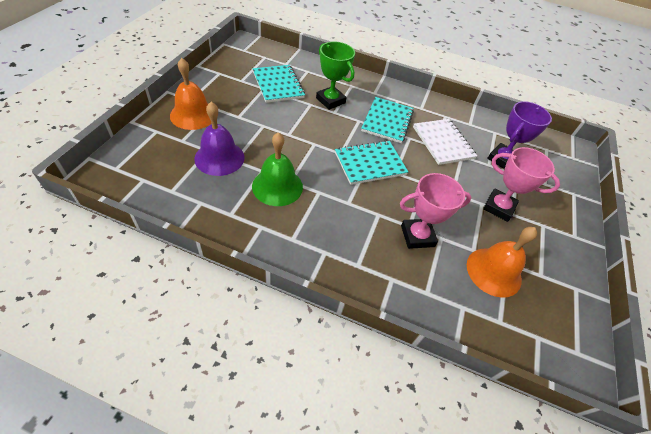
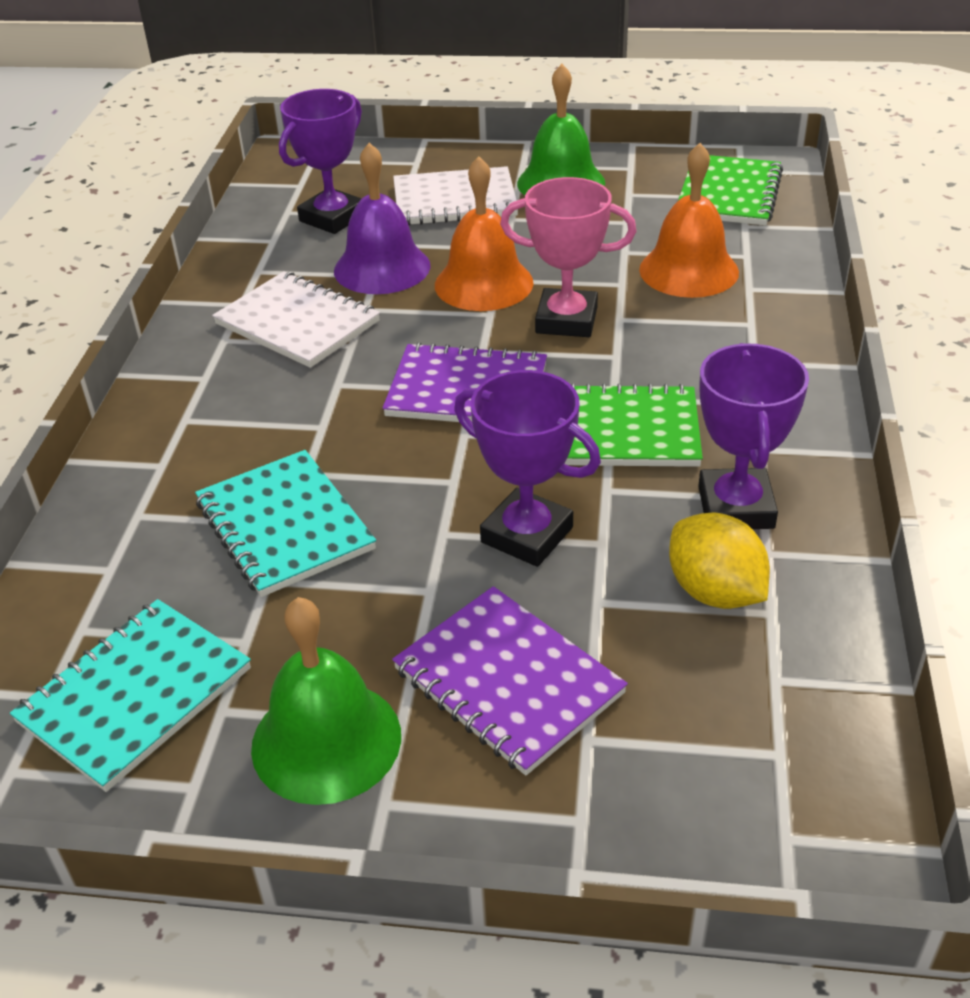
green bell: 1 -> 2
green notebook: 0 -> 2
green trophy: 1 -> 0
pink trophy: 2 -> 1
purple notebook: 0 -> 2
purple trophy: 1 -> 3
turquoise notebook: 3 -> 2
white notebook: 1 -> 2
yellow lemon: 0 -> 1

